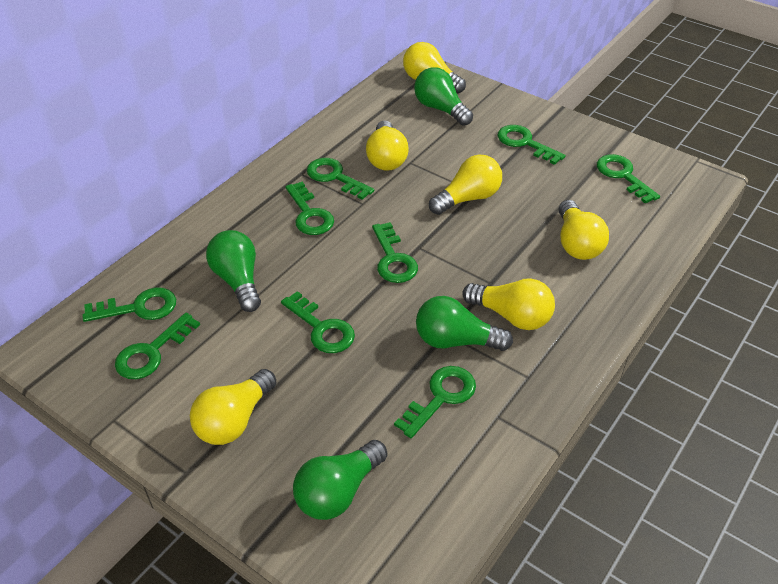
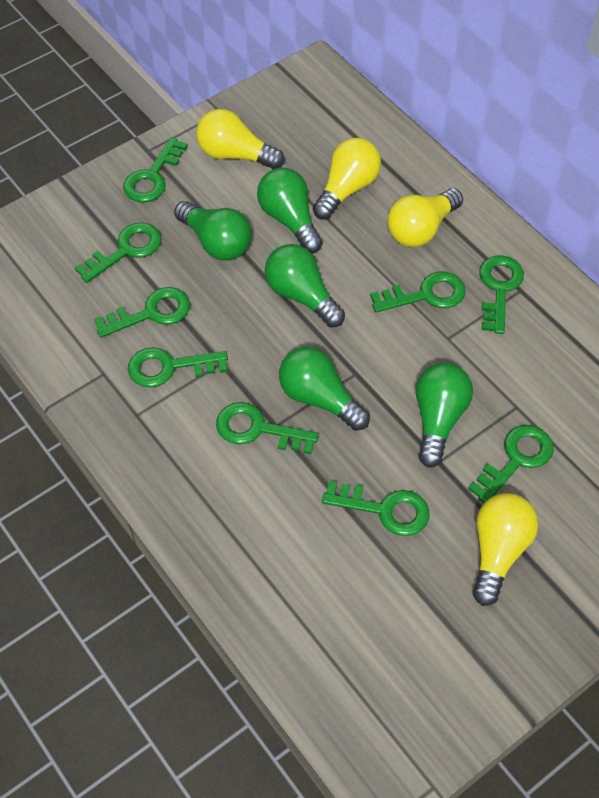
green light bulb: 4 -> 5
yellow light bulb: 6 -> 4

